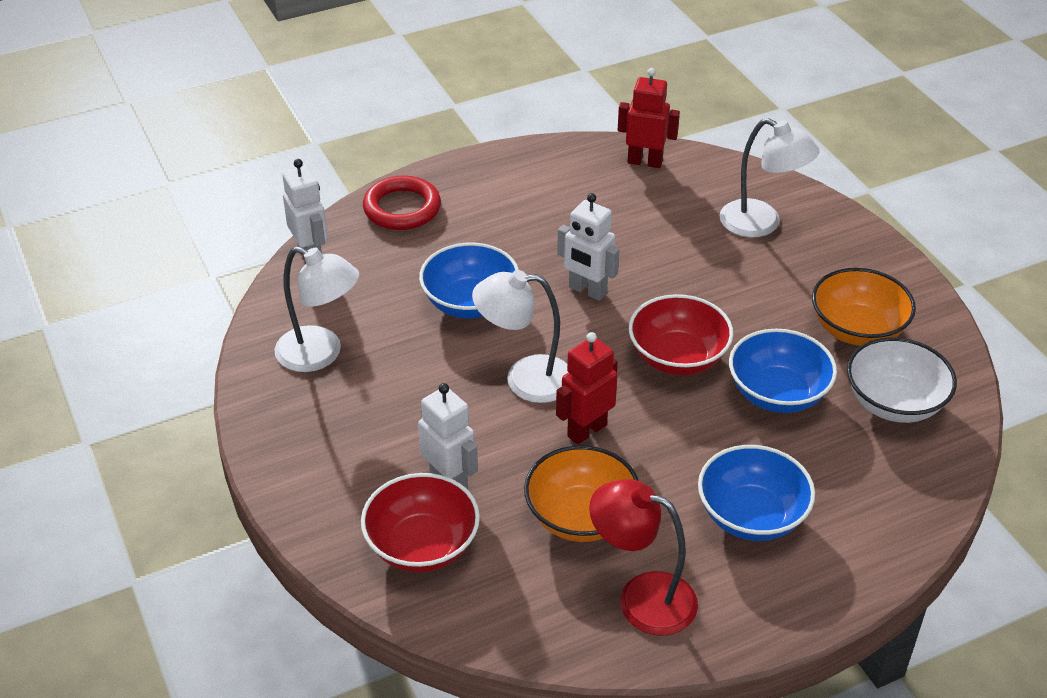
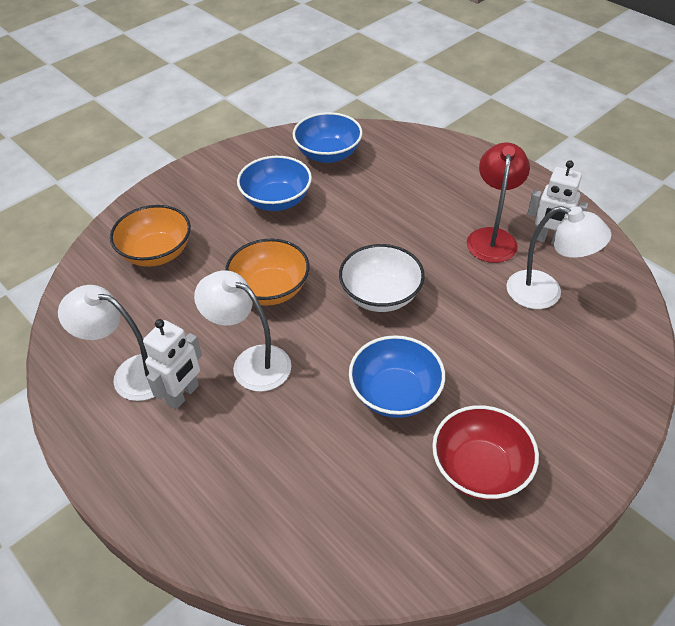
red bowl: 2 -> 1
red ring: 1 -> 0
red robot: 2 -> 0
white robot: 3 -> 2

